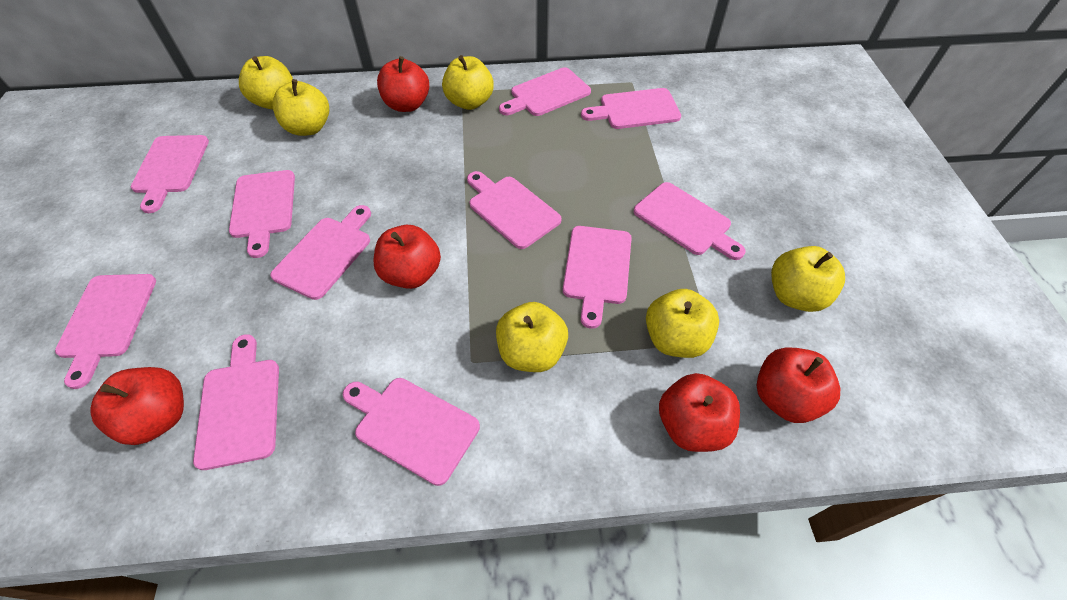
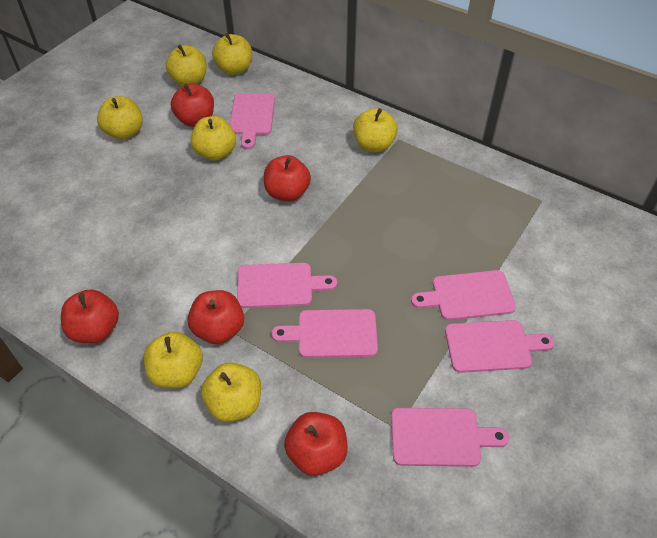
pink cutting board: 11 -> 6
yellow apple: 6 -> 7

